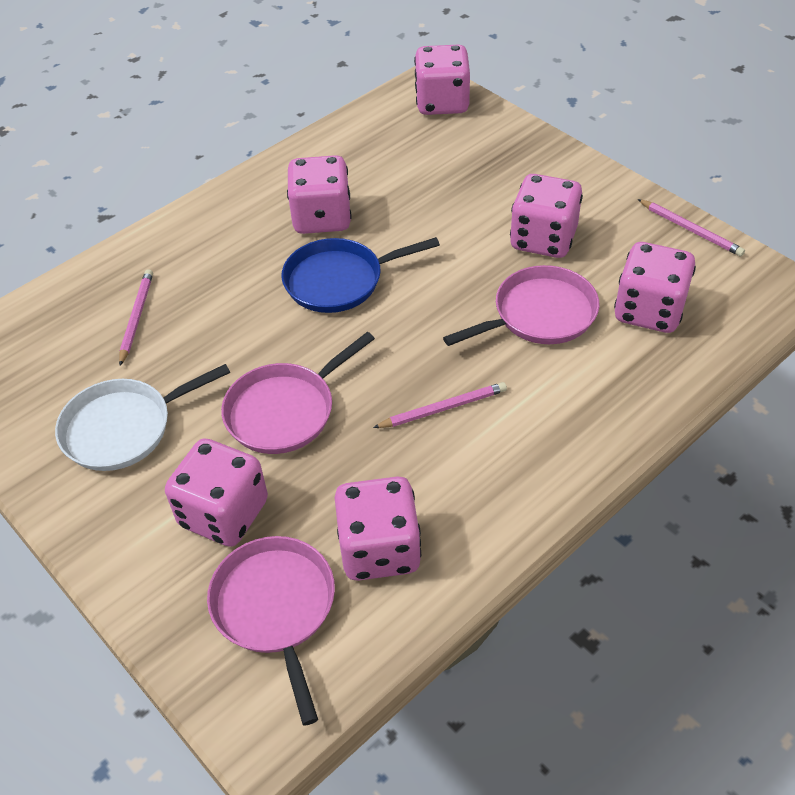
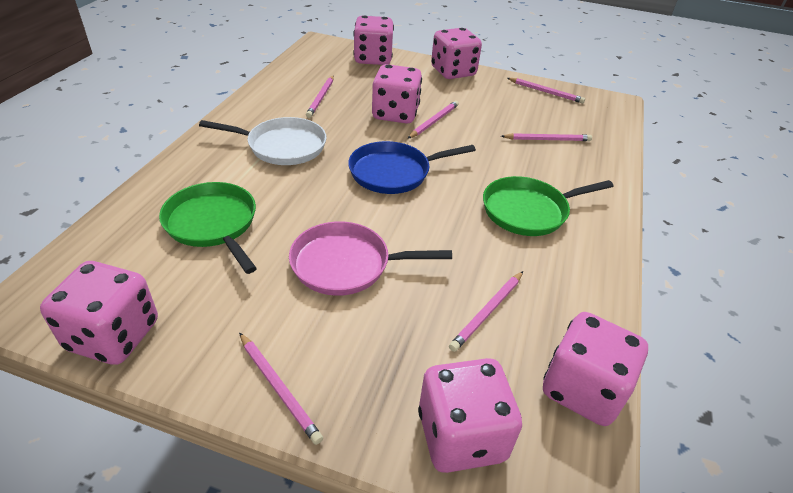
green pan: 0 -> 2
pink pan: 3 -> 1
pink pencil: 3 -> 6

